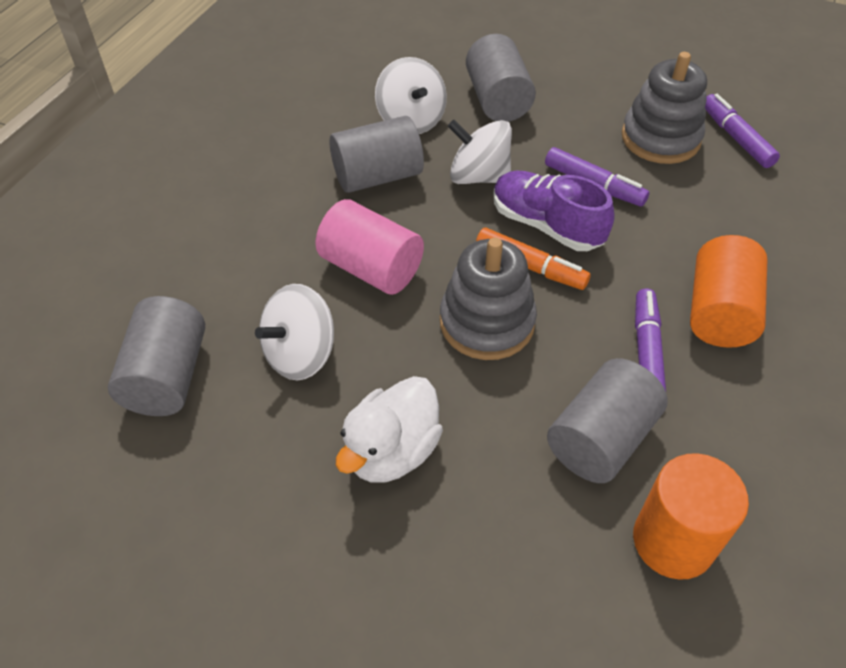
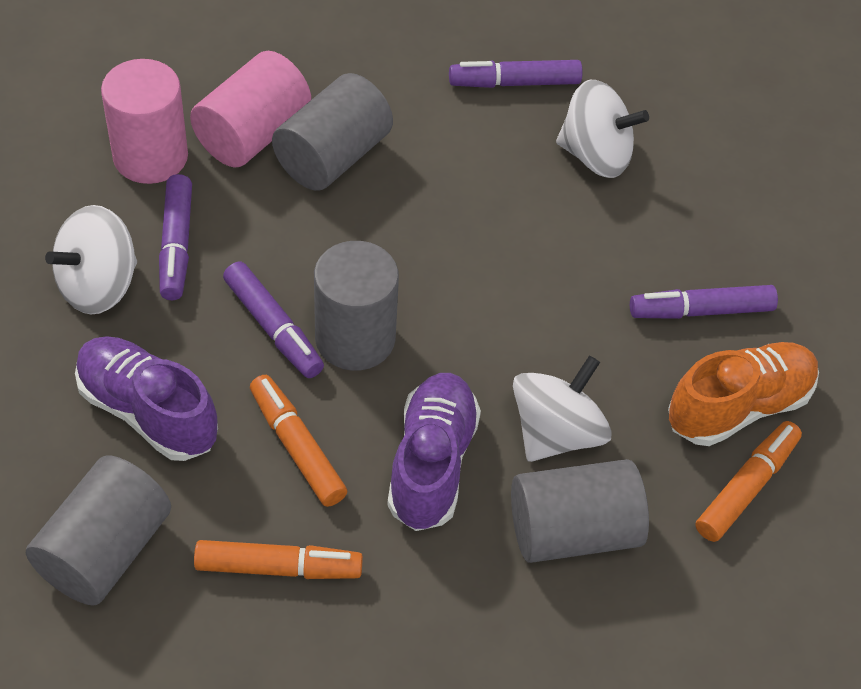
grey stacking toy: 2 -> 0
orange cylinder: 2 -> 0
orange marker: 1 -> 3
orange shoe: 0 -> 1
pink cylinder: 1 -> 2
purple marker: 3 -> 4
purple shoe: 1 -> 2
white duck: 1 -> 0

